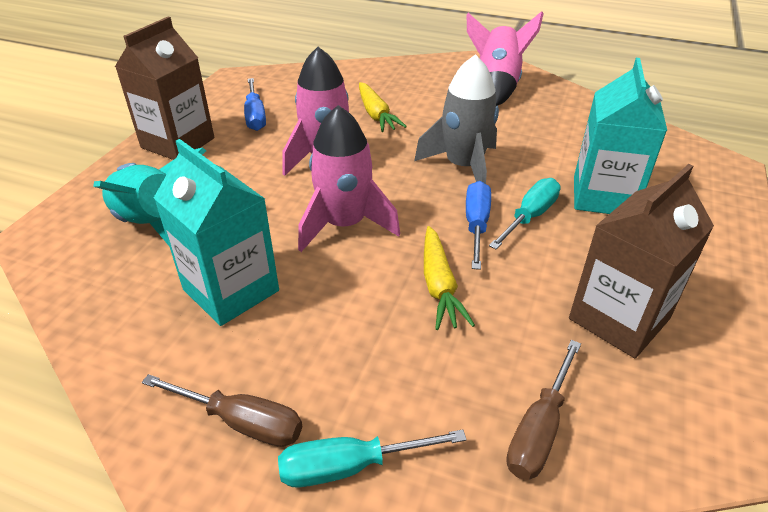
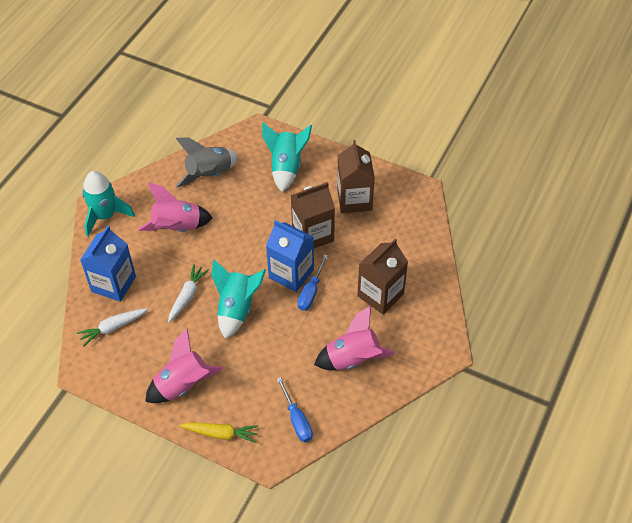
blue carton: 0 -> 2
brown carton: 2 -> 3
brown screwdriver: 2 -> 0
turquoise carton: 2 -> 0
turquoise rocket: 1 -> 3
turquoise screwdriver: 2 -> 0
white carrot: 0 -> 2
yellow carrot: 2 -> 1

